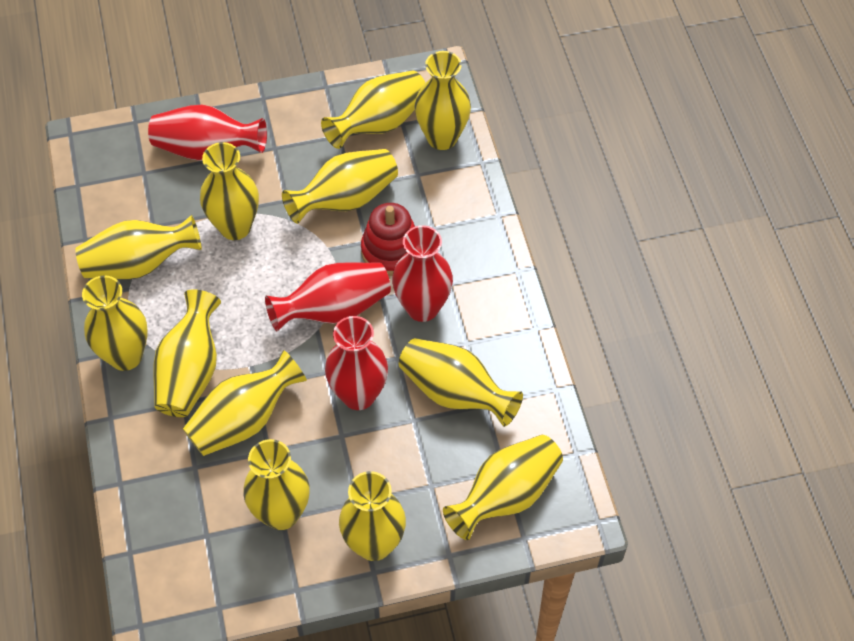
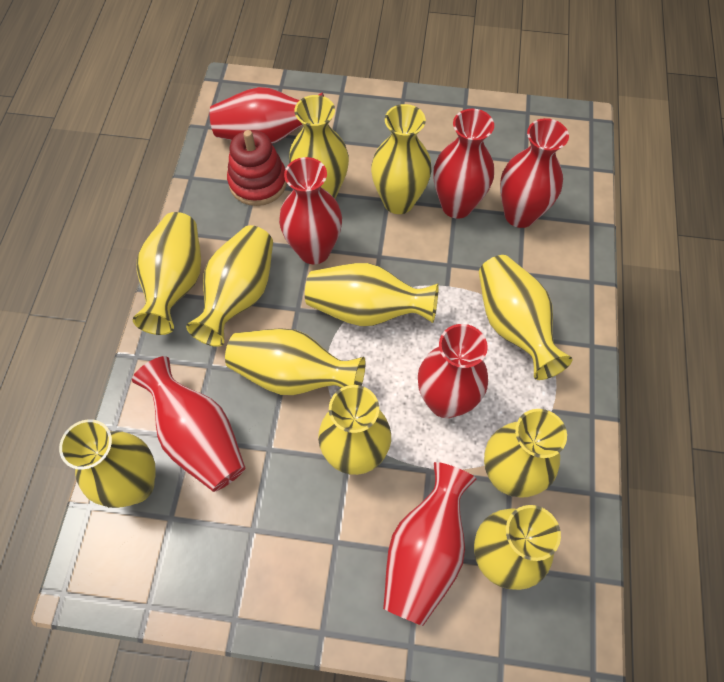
red vase: 4 -> 7
yellow vase: 12 -> 11

